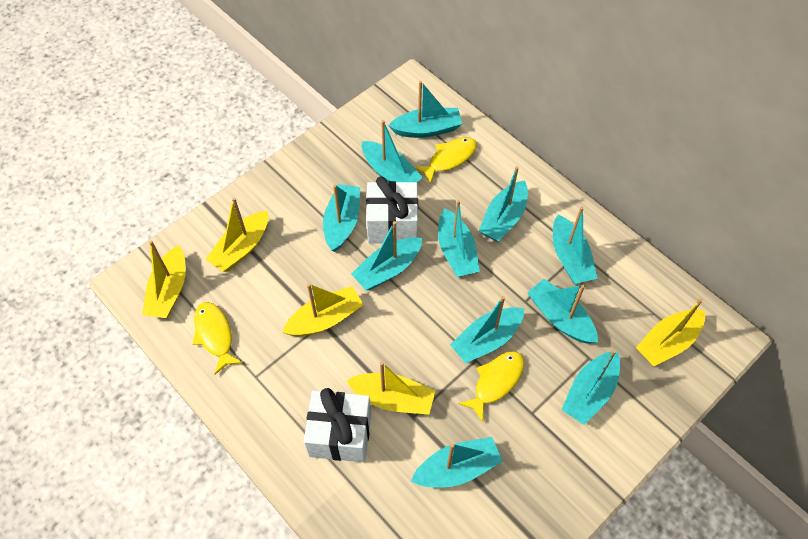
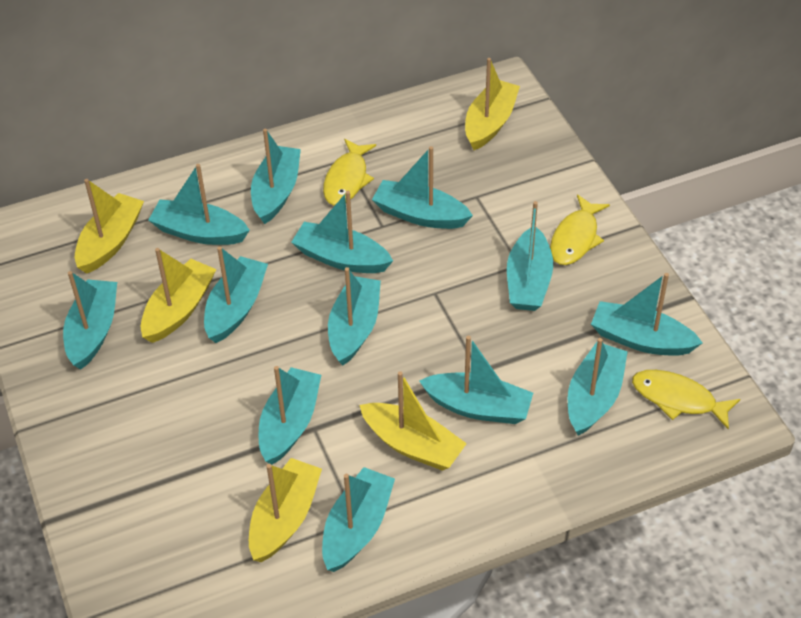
turquoise boat: 11 -> 13
white gift: 2 -> 0

